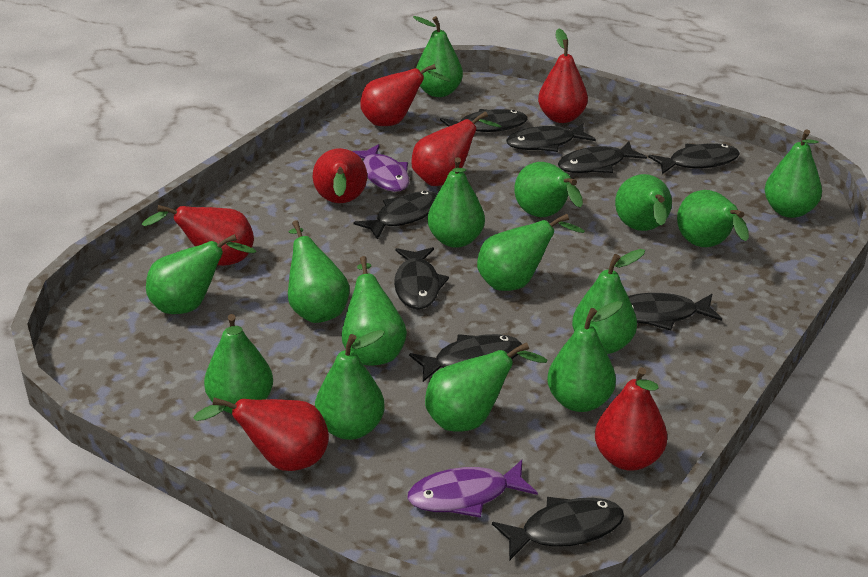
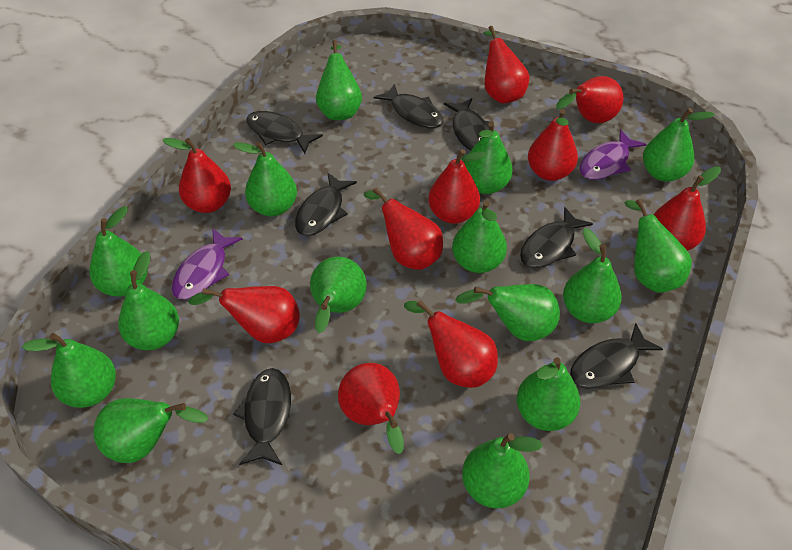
black fish: 9 -> 7
red pear: 7 -> 10

